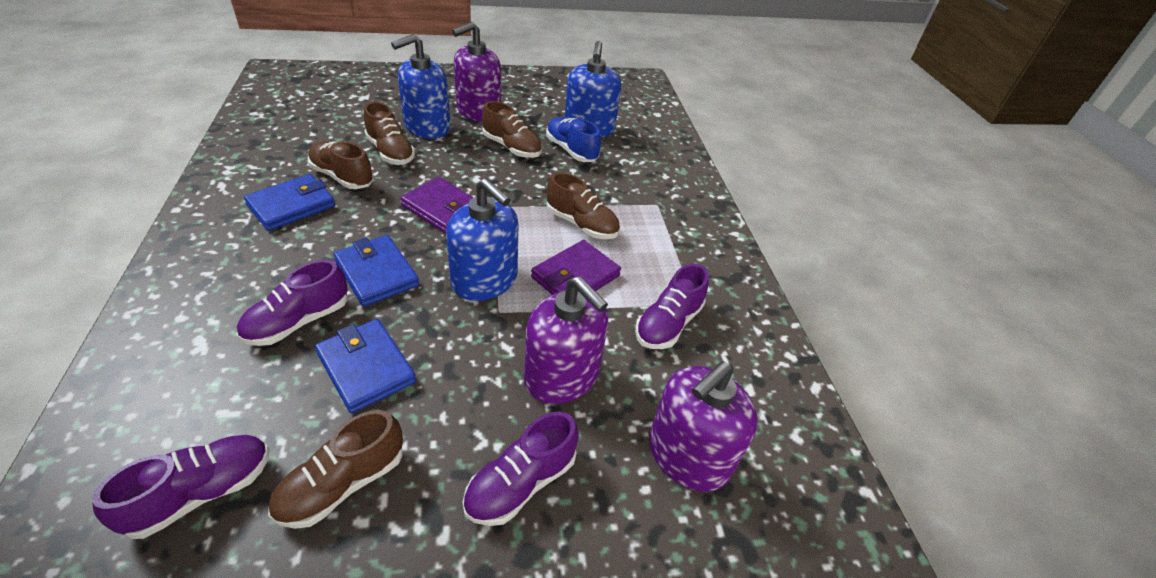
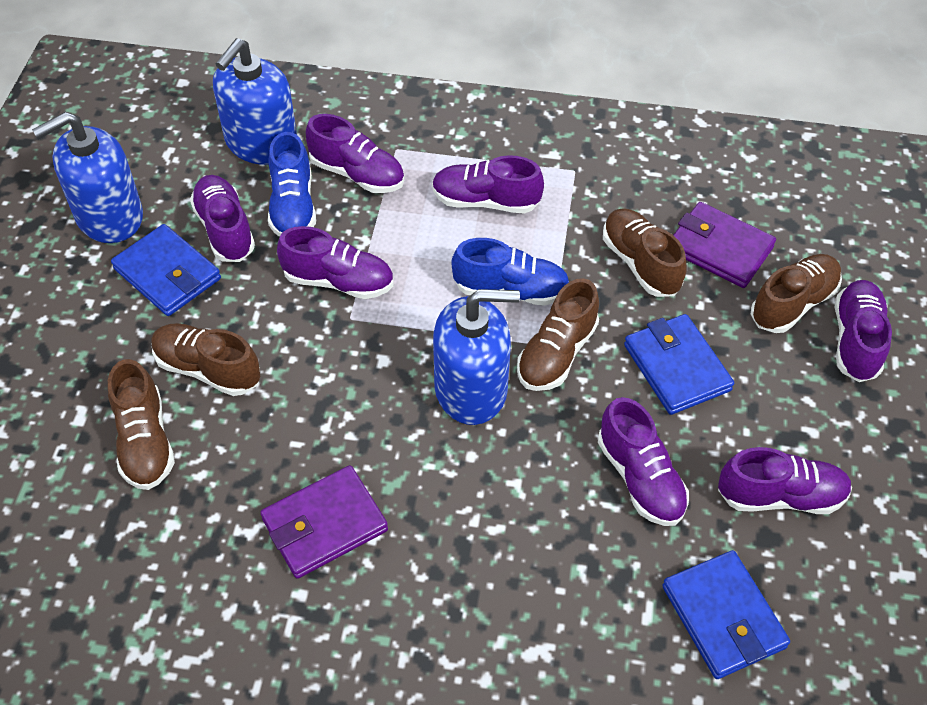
blue shoe: 1 -> 2
purple shoe: 4 -> 7
purple soap dispenser: 3 -> 0

